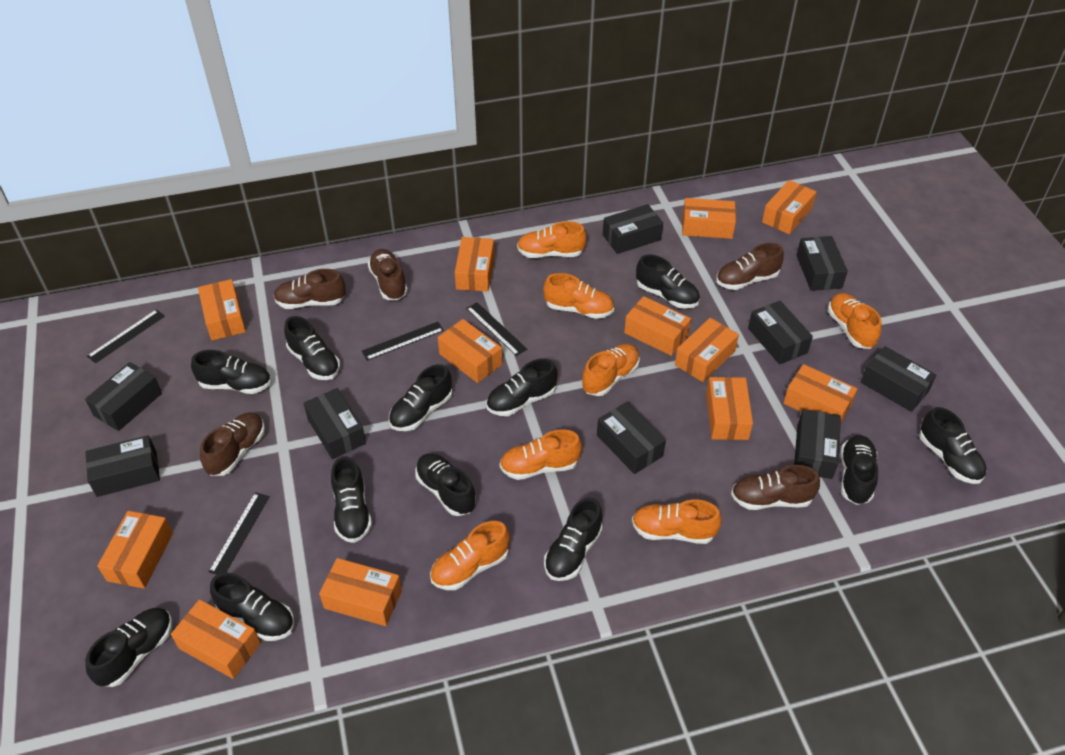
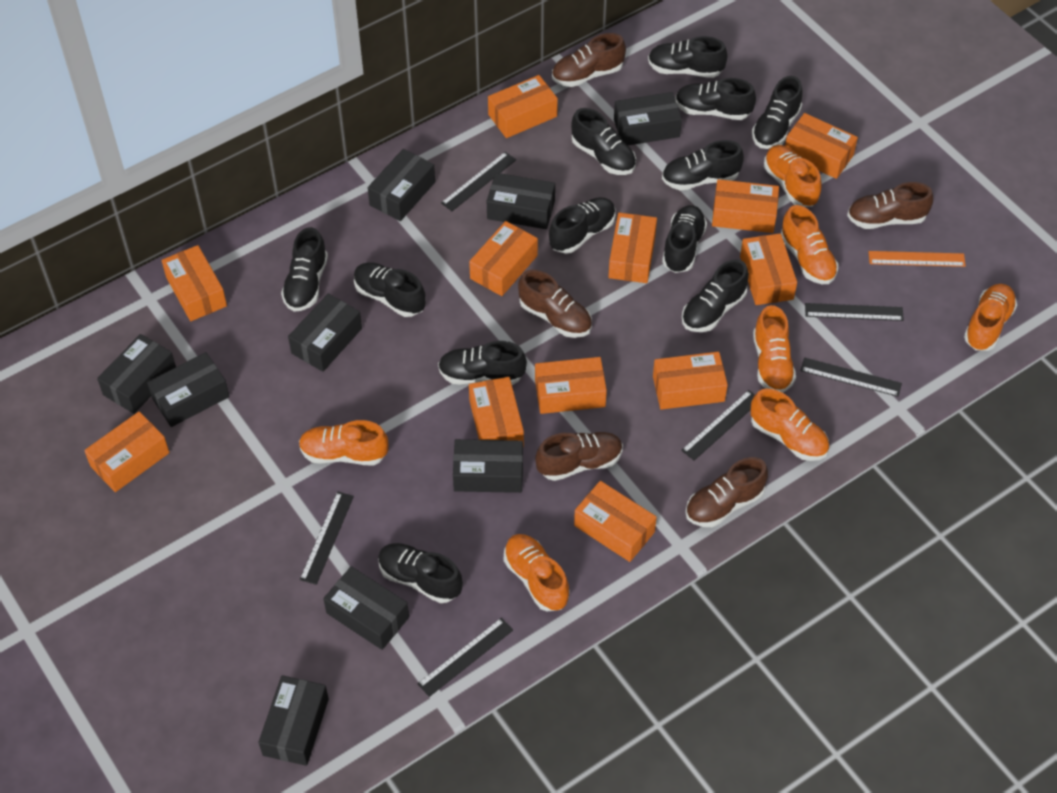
black ruler: 4 -> 6
orange ruler: 0 -> 1

